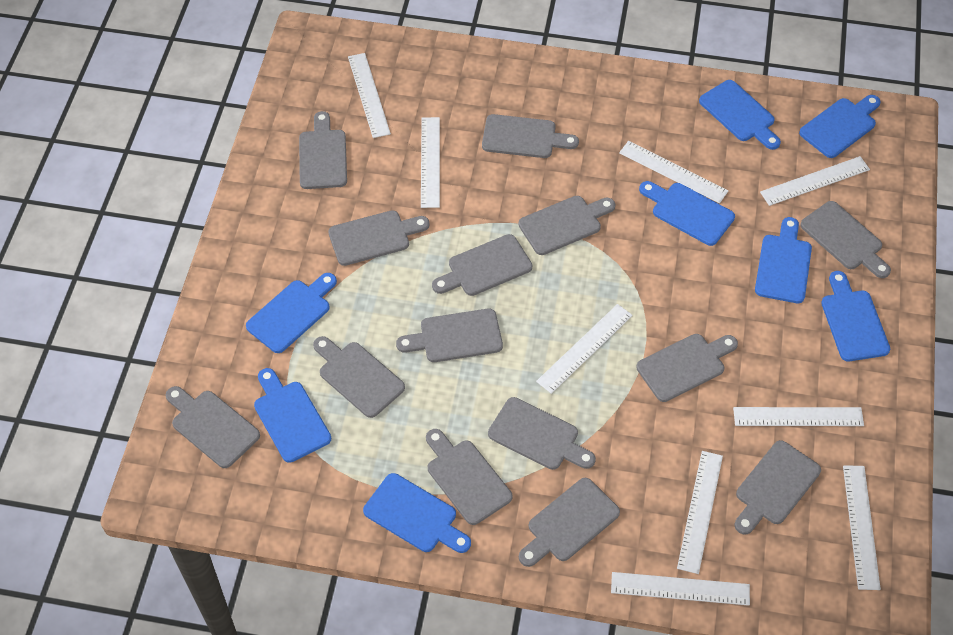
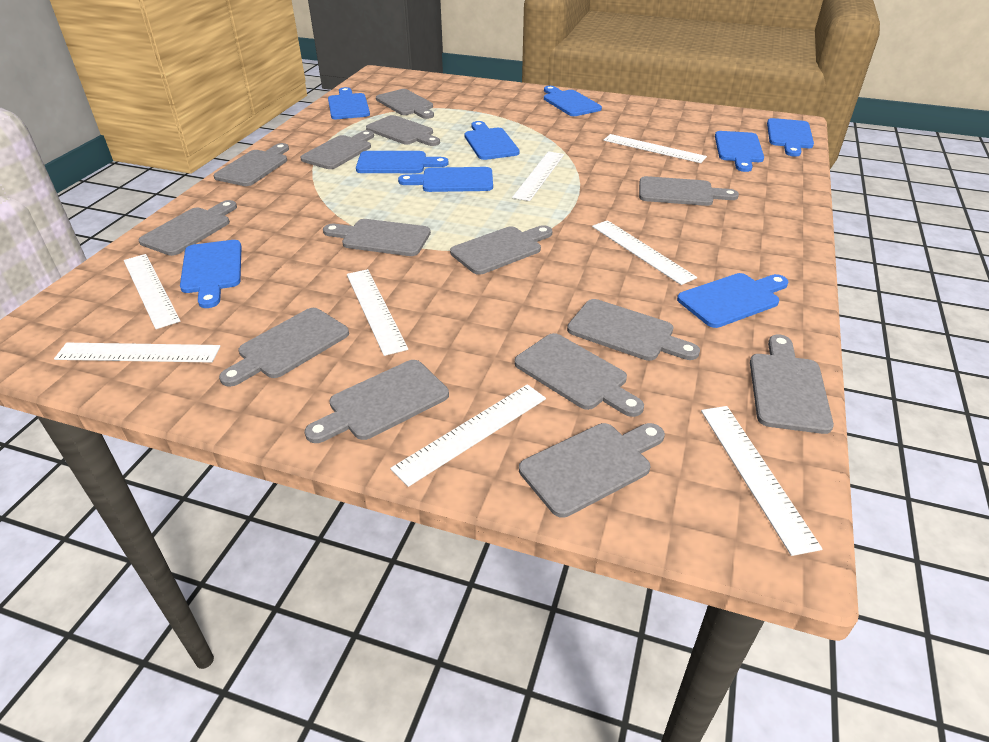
blue cutting board: 8 -> 9
white ruler: 9 -> 8

